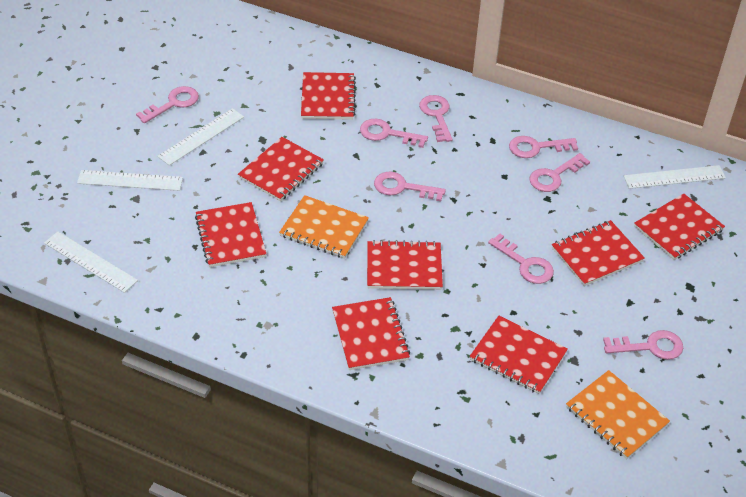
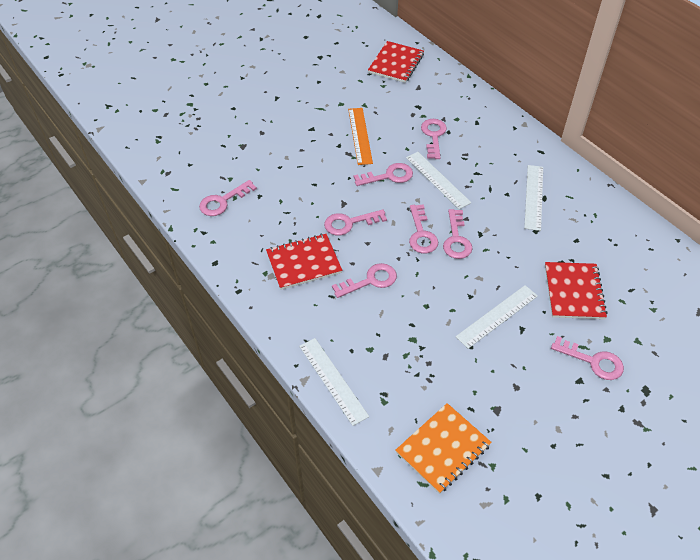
orange notebook: 2 -> 1
orange ruler: 0 -> 1
red notebook: 8 -> 3

